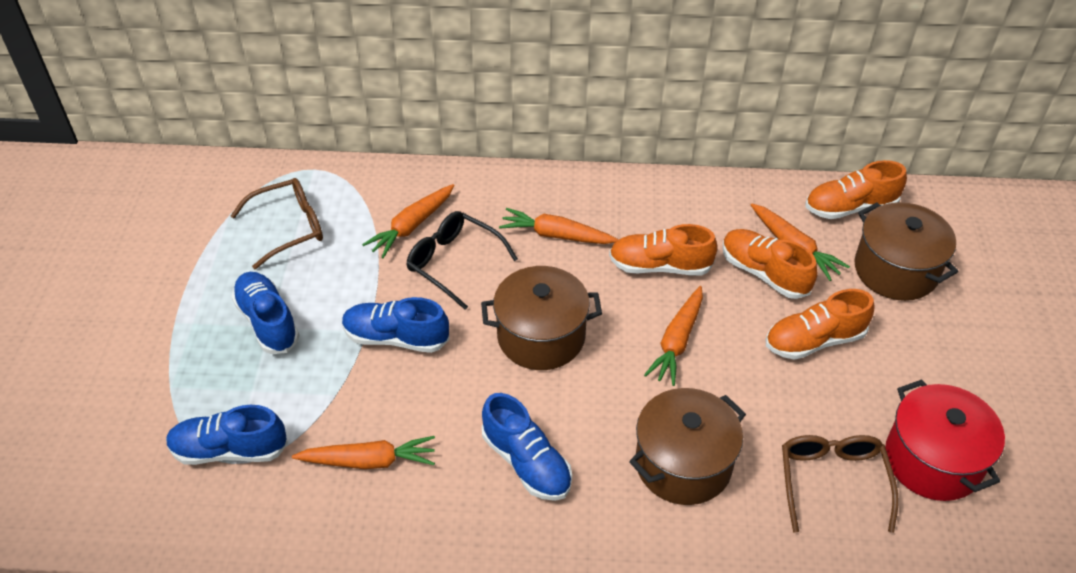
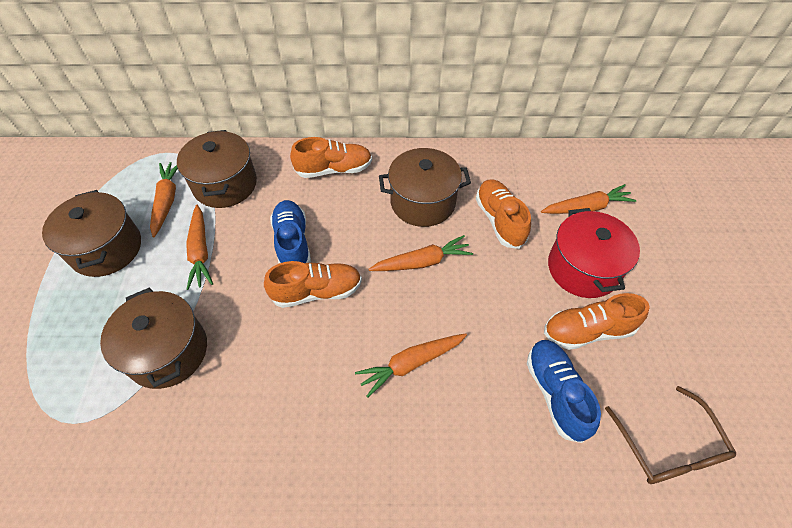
black glasses: 1 -> 0
blue shoe: 4 -> 2
brown glasses: 2 -> 1
brown pot: 3 -> 4

